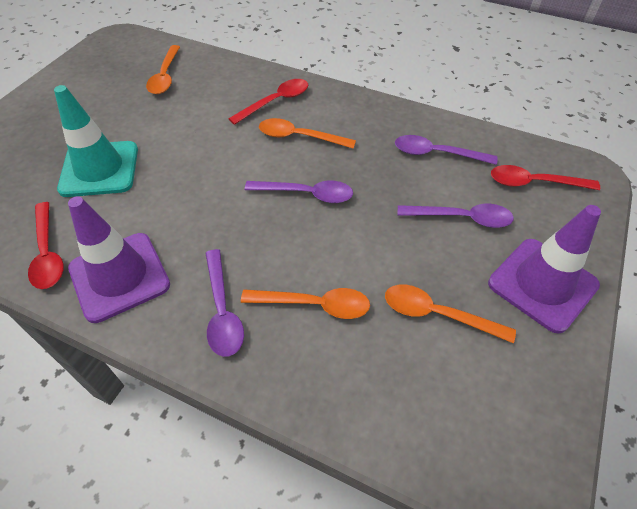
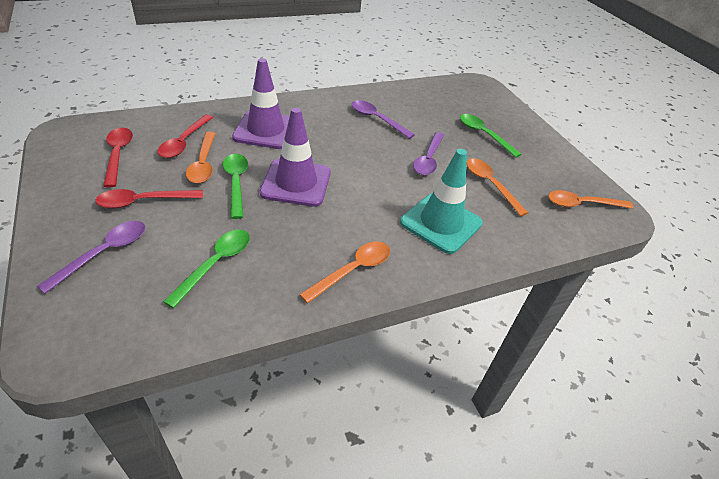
green spoon: 0 -> 3
purple spoon: 4 -> 3

